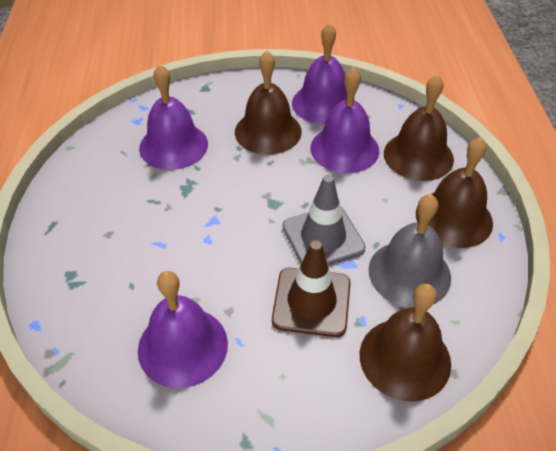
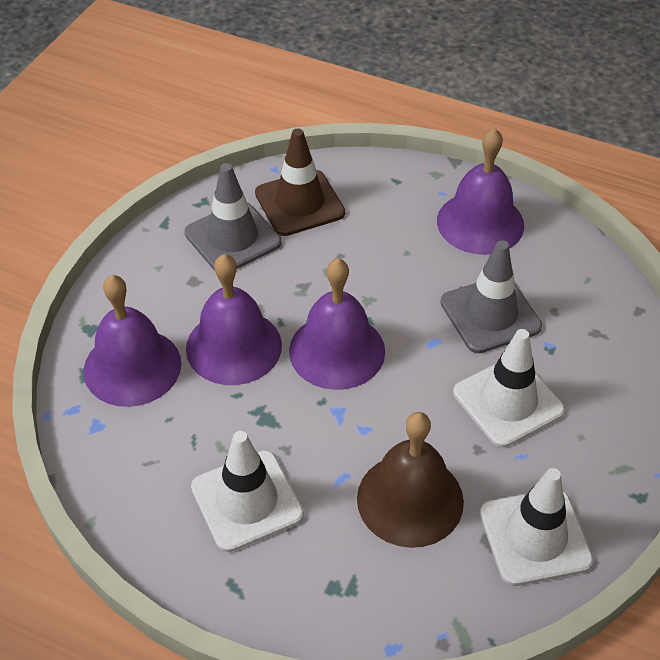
brown bell: 4 -> 1
grey bell: 1 -> 0
grey traffic cone: 1 -> 2
white traffic cone: 0 -> 3

